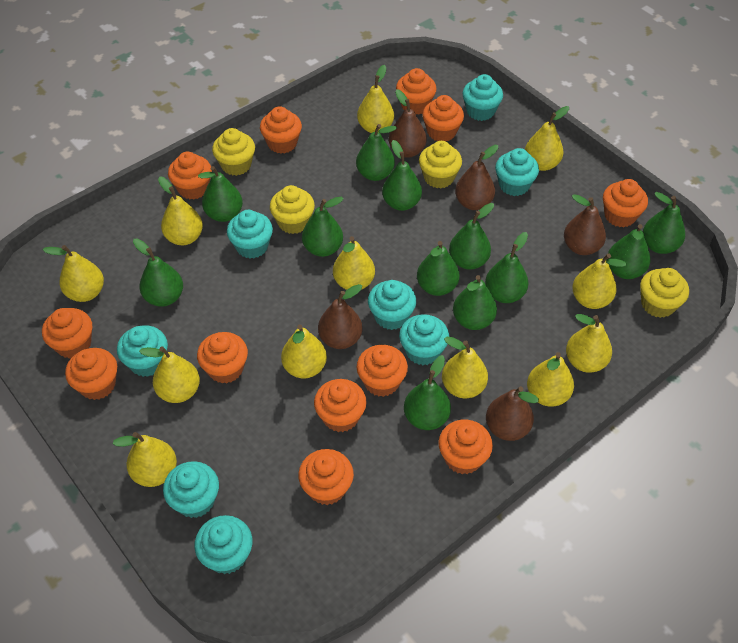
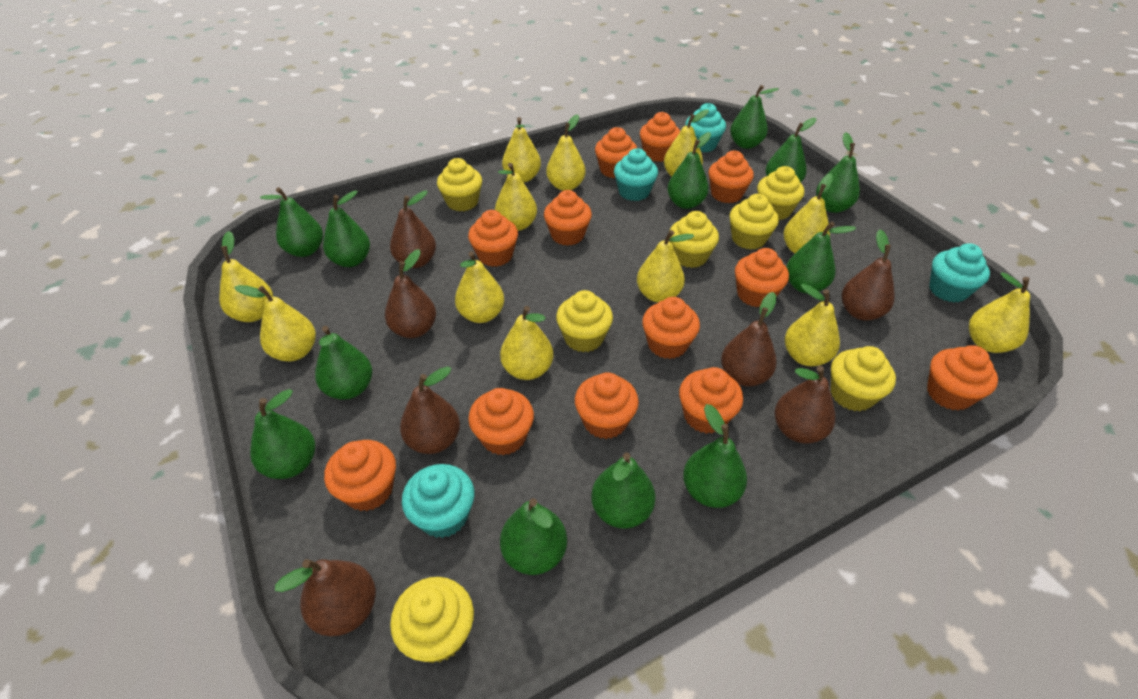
brown pear: 5 -> 7
turquoise cupcake: 8 -> 4
yellow cupcake: 4 -> 7

